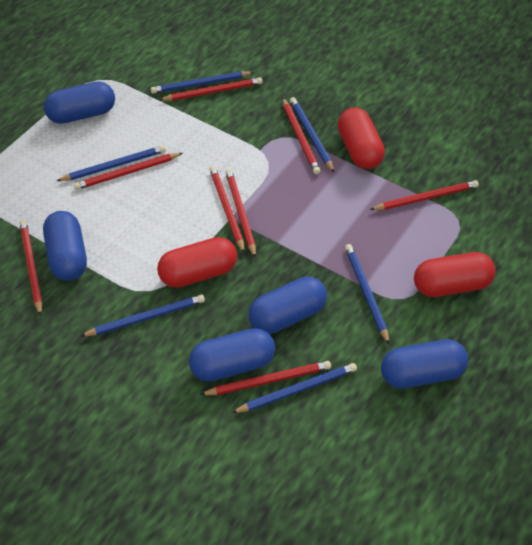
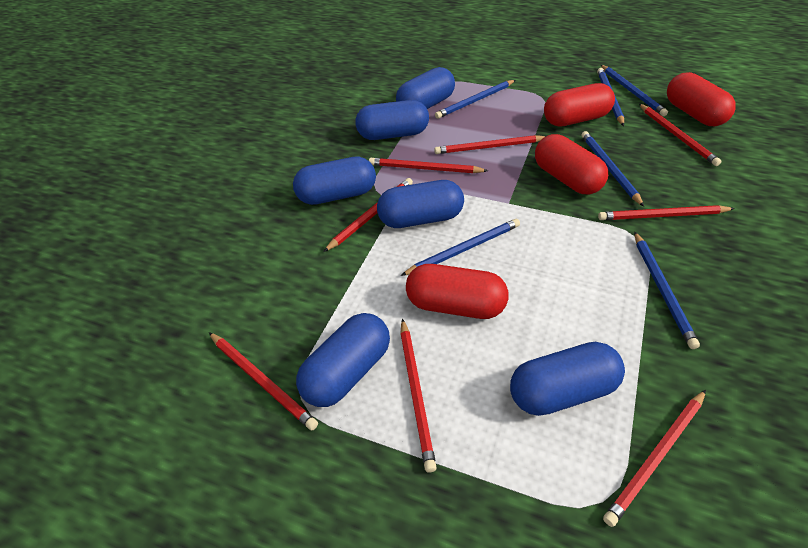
blue capsule: 5 -> 6
red capsule: 3 -> 4

